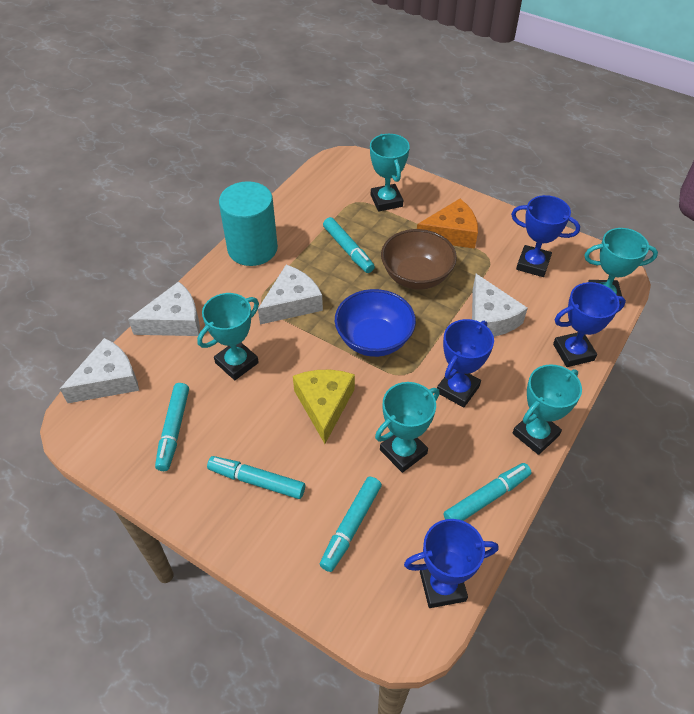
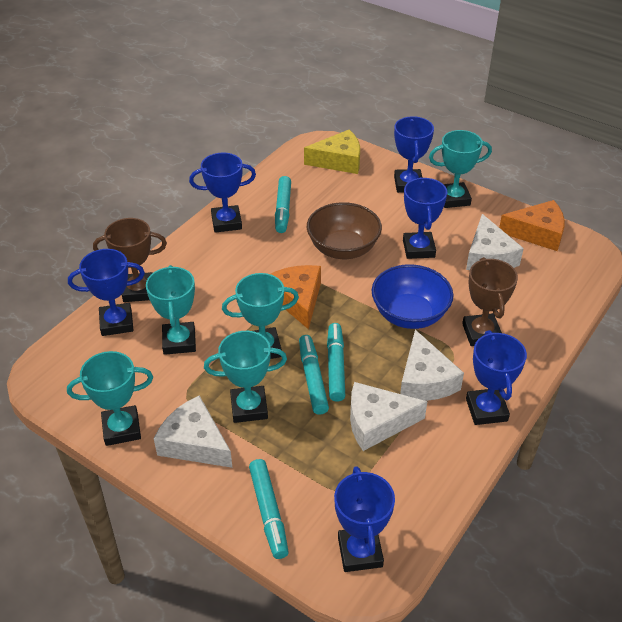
blue trophy: 4 -> 6
brown trophy: 0 -> 2
orange cheese: 1 -> 2
turquoise cylinder: 1 -> 0
turquoise marker: 5 -> 4

